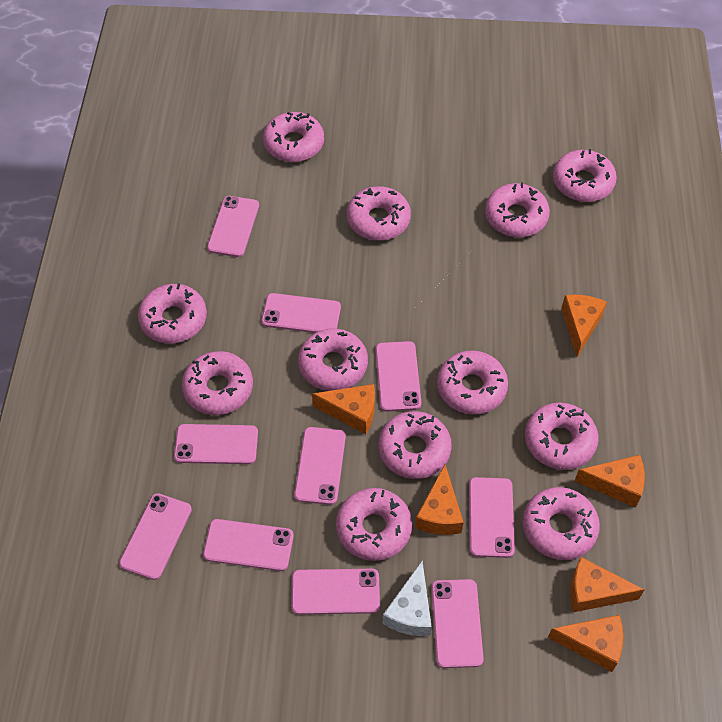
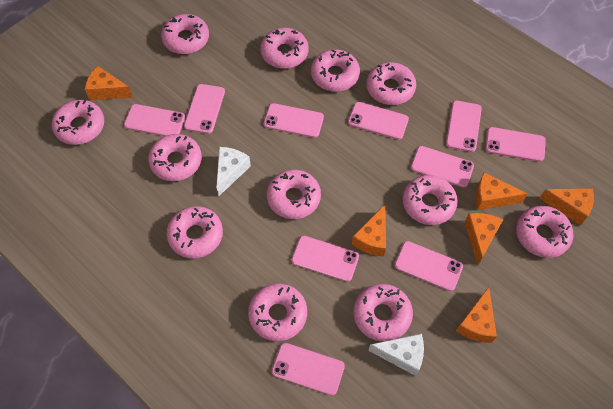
white cheese: 1 -> 2

